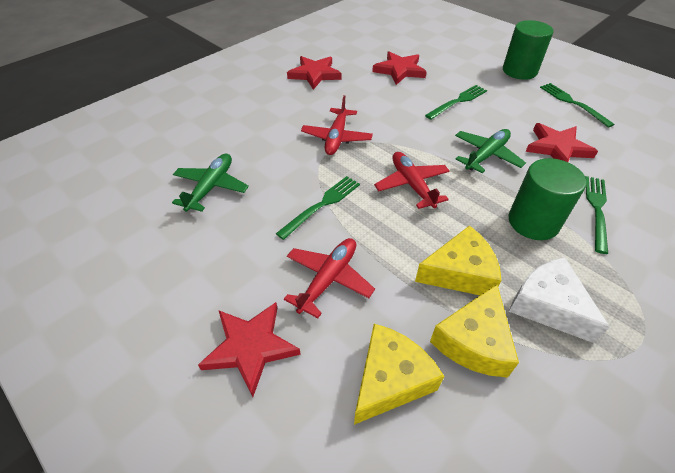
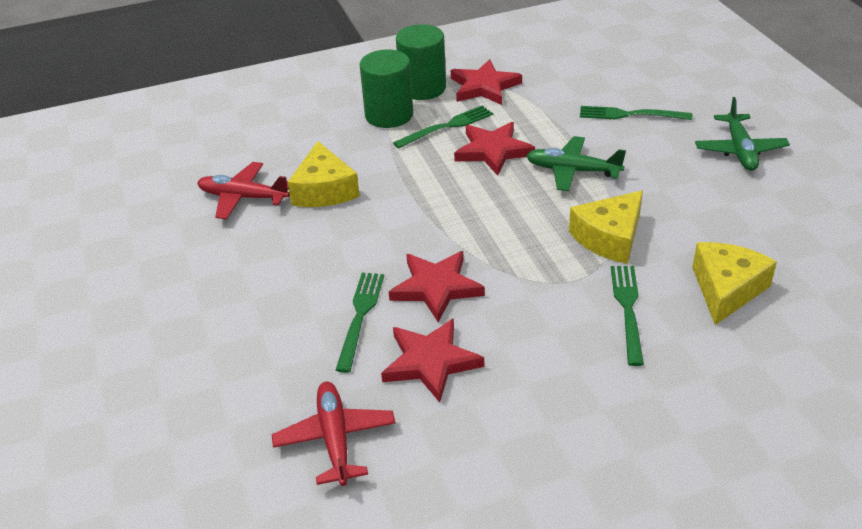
red plane: 3 -> 2
white cheese: 1 -> 0

